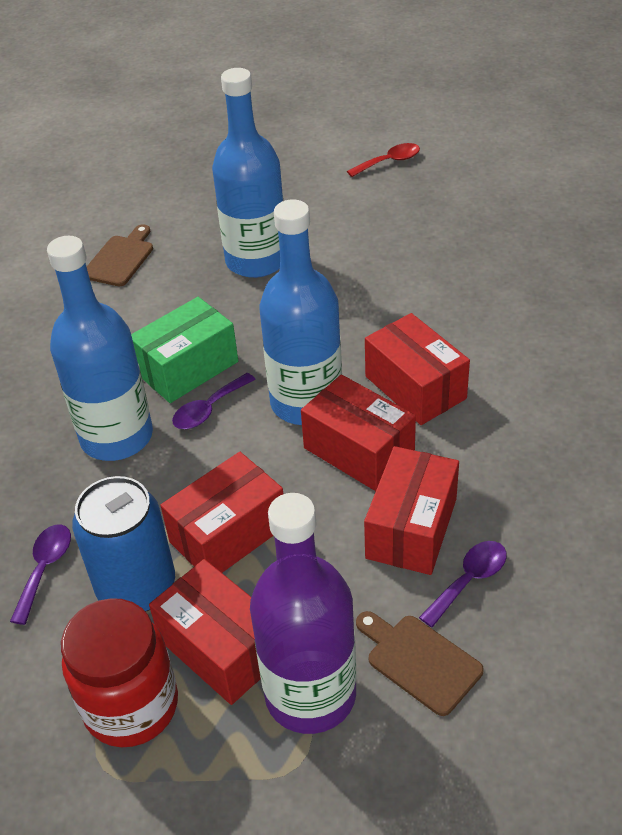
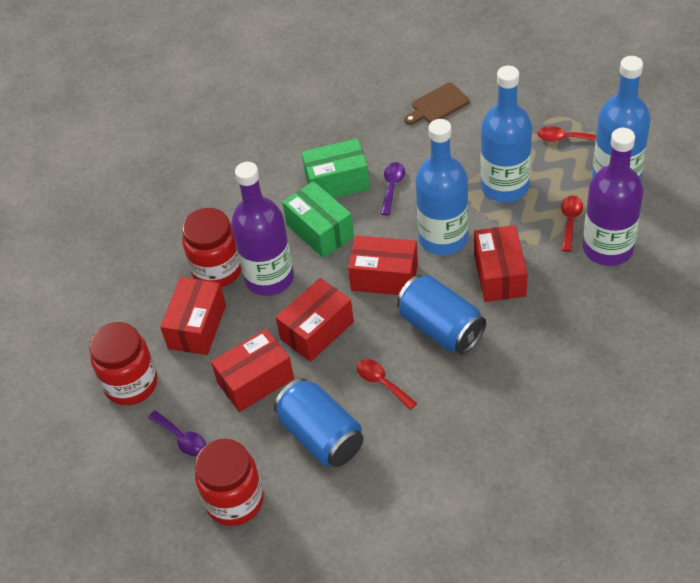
blue can: 1 -> 2
brown cutting board: 2 -> 1
green box: 1 -> 2
purple bottle: 1 -> 2
purple spoon: 3 -> 2
red jar: 1 -> 3
red spoon: 1 -> 3

